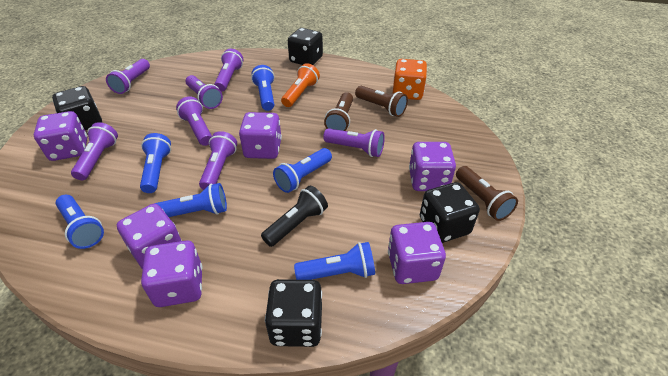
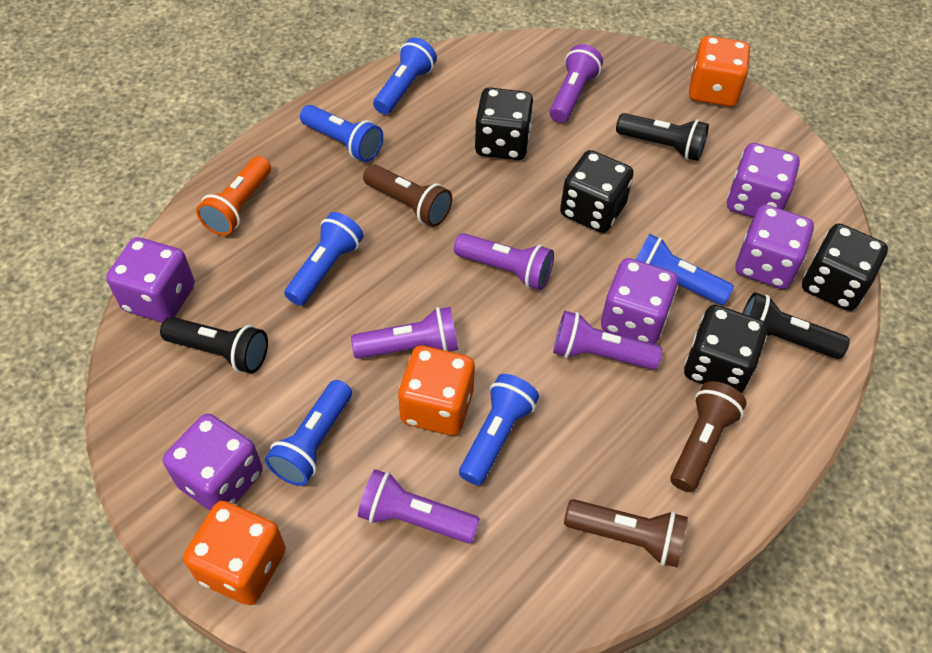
black flashlight: 1 -> 3
orange dice: 1 -> 3
purple dice: 6 -> 5
purple flashlight: 7 -> 5

